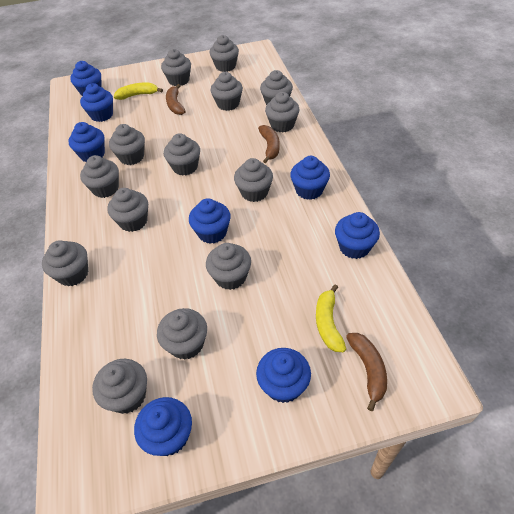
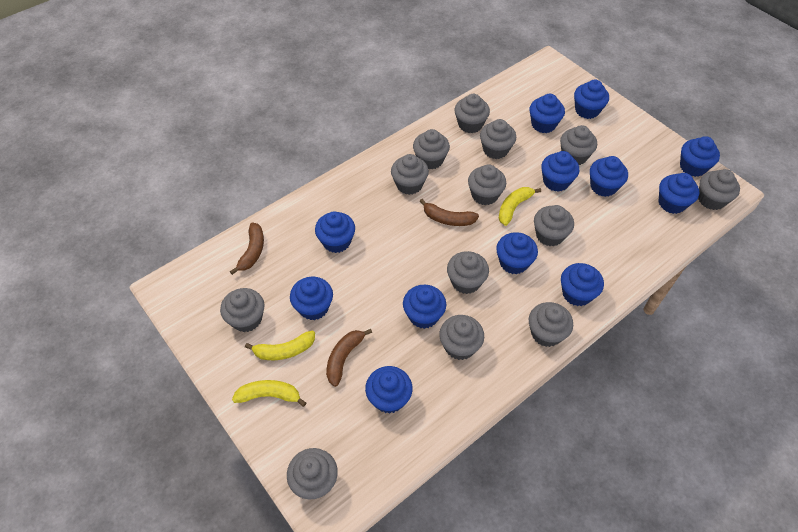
blue cupcake: 8 -> 12
grey cupcake: 14 -> 13
yellow banana: 2 -> 3

